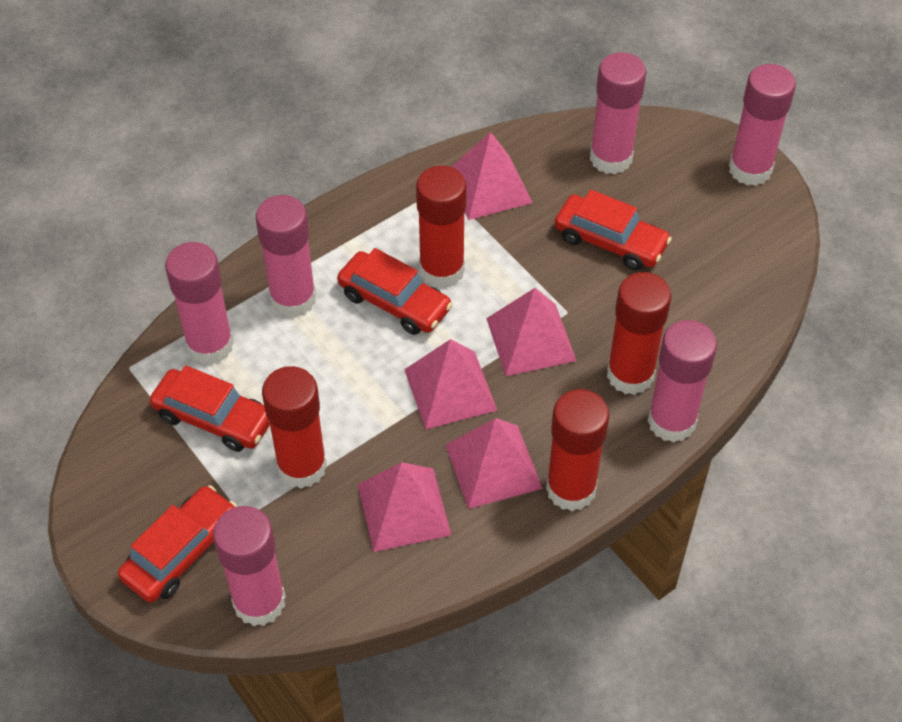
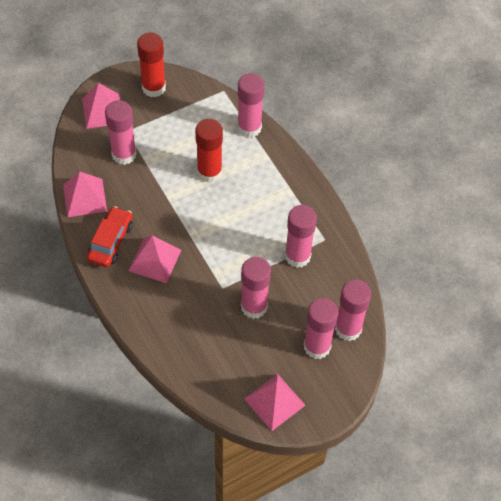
pink pyramid: 5 -> 4
red car: 4 -> 1
red glue stick: 4 -> 2

